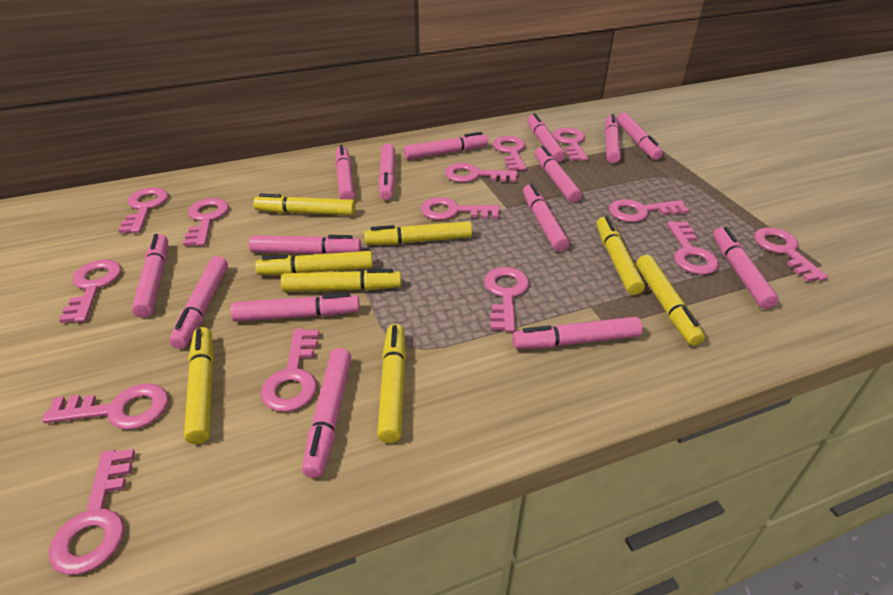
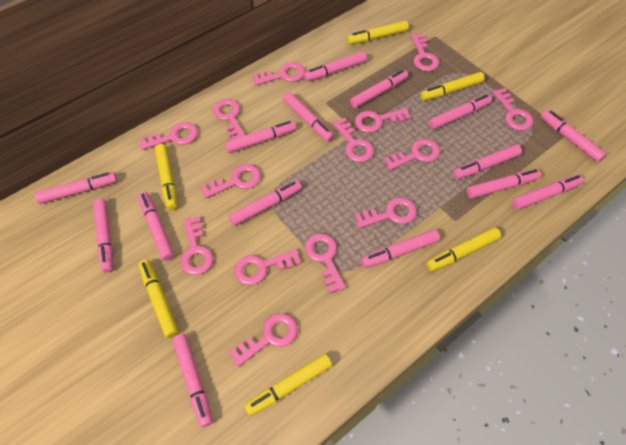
yellow marker: 8 -> 6

